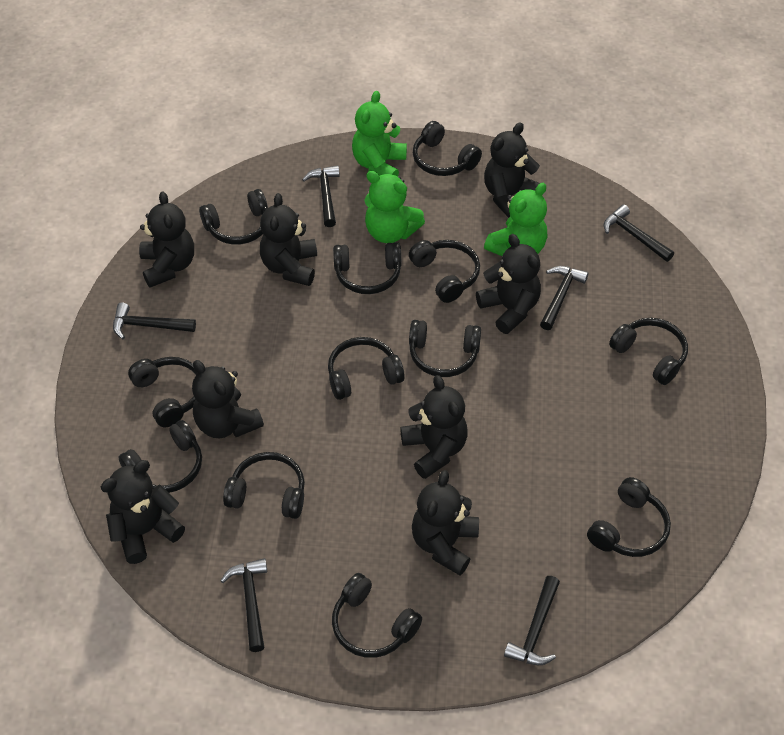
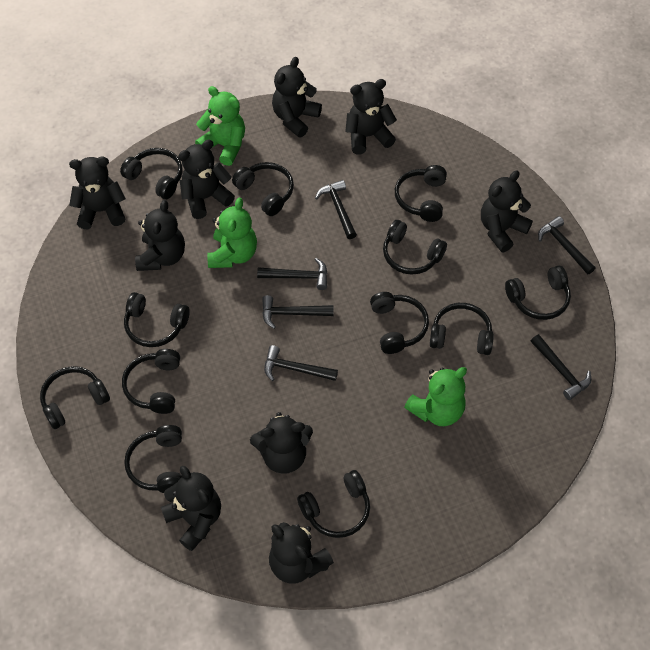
black teddy bear: 8 -> 9

